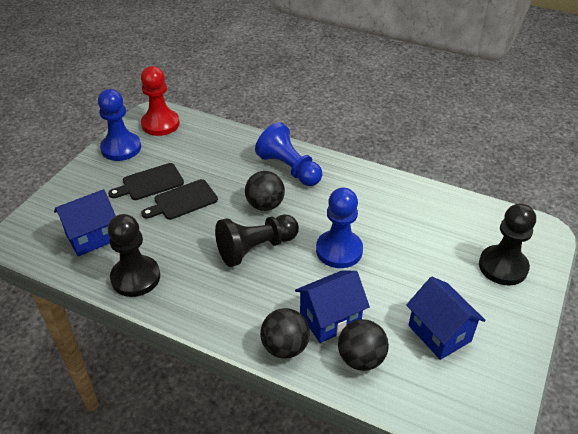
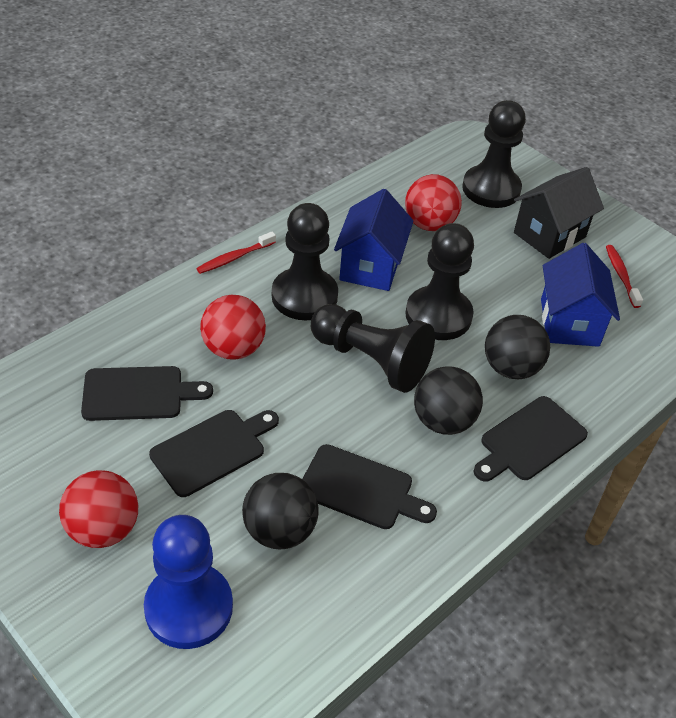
black cutting board: 2 -> 4
black house: 0 -> 1
black pawn: 3 -> 4
blue house: 3 -> 2
blue pawn: 3 -> 1
red ball: 0 -> 3
red pawn: 1 -> 0
red toothbrush: 0 -> 2

